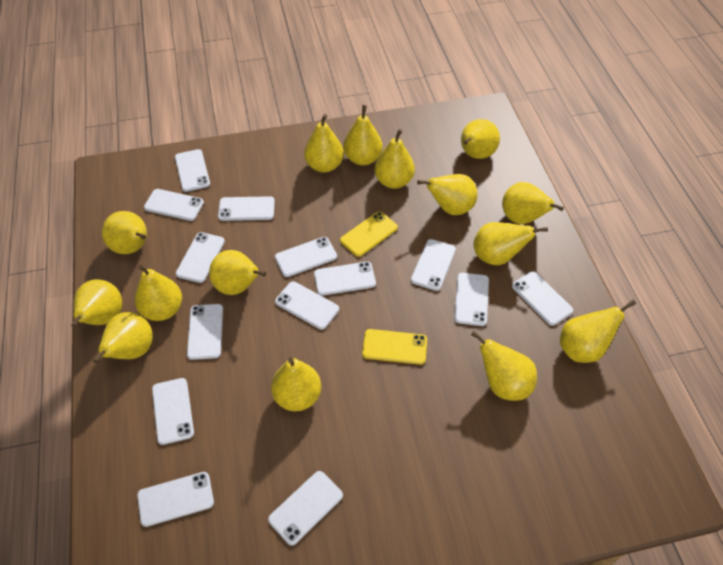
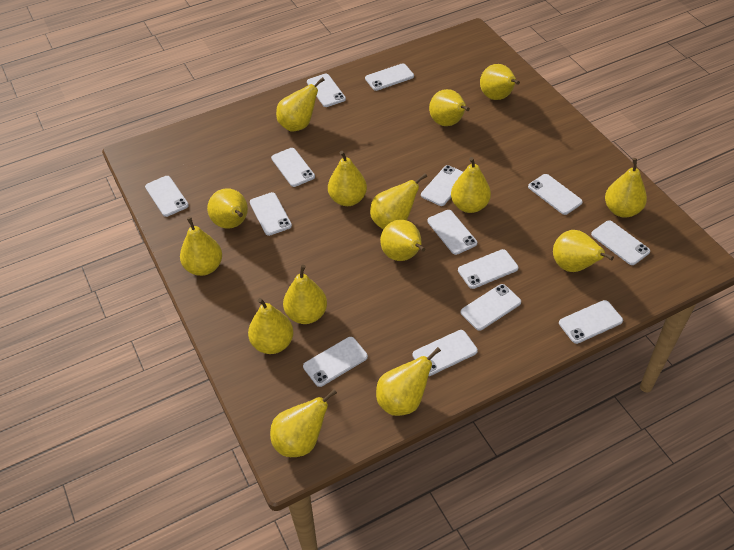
yellow phone: 2 -> 0

